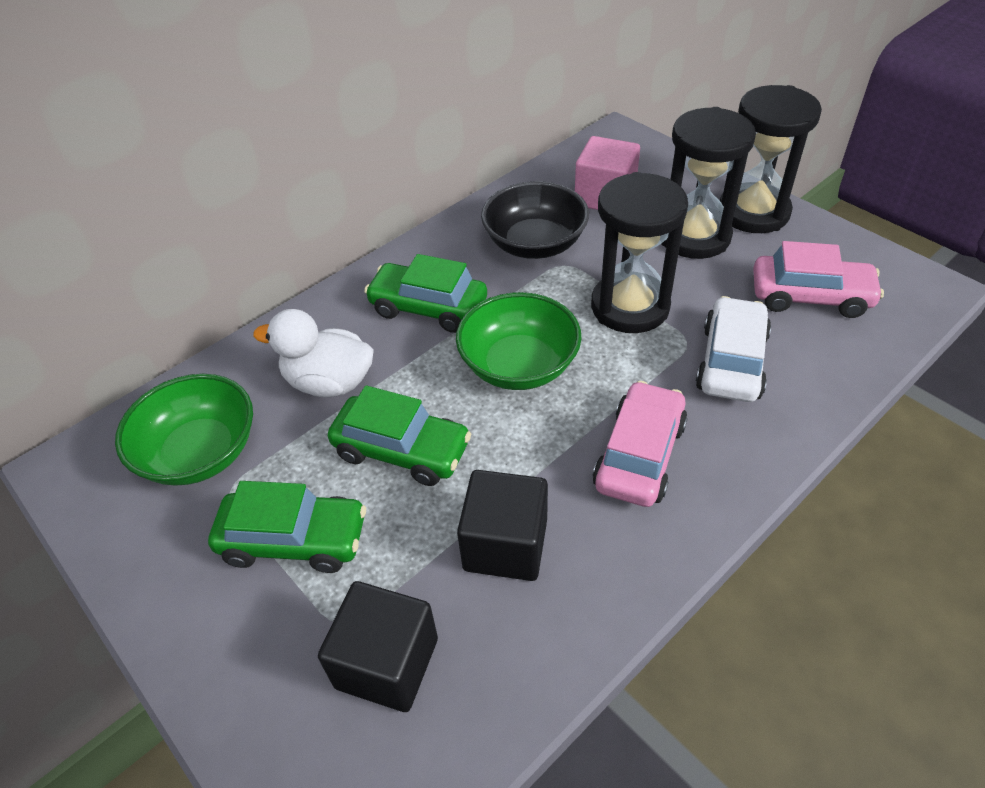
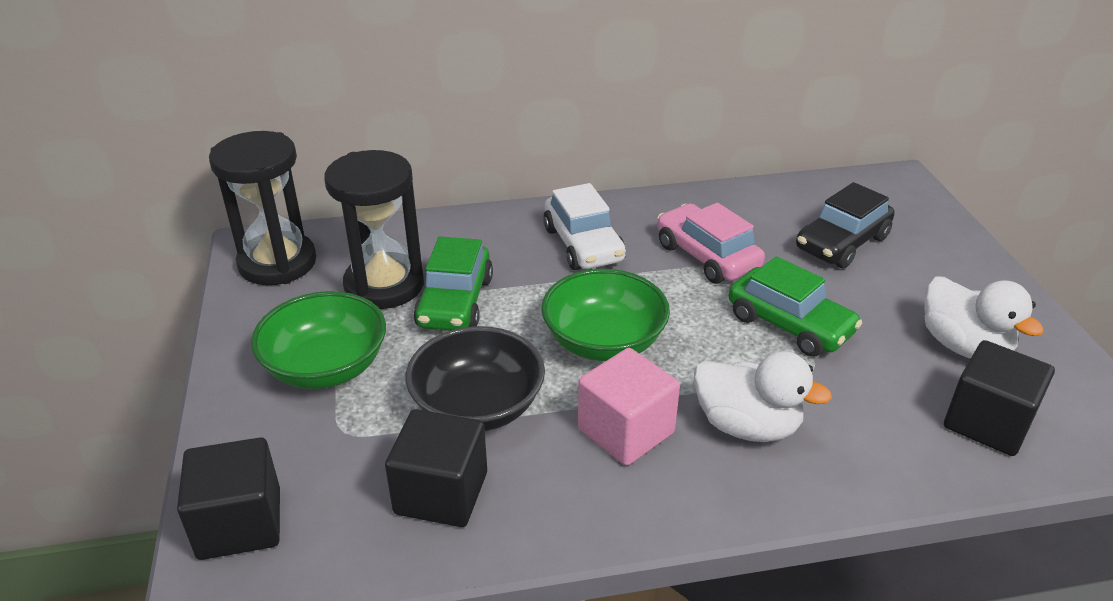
black car: 0 -> 1
black cube: 2 -> 3
black hourglass: 3 -> 2
green car: 3 -> 2
pink car: 2 -> 1
white duck: 1 -> 2

